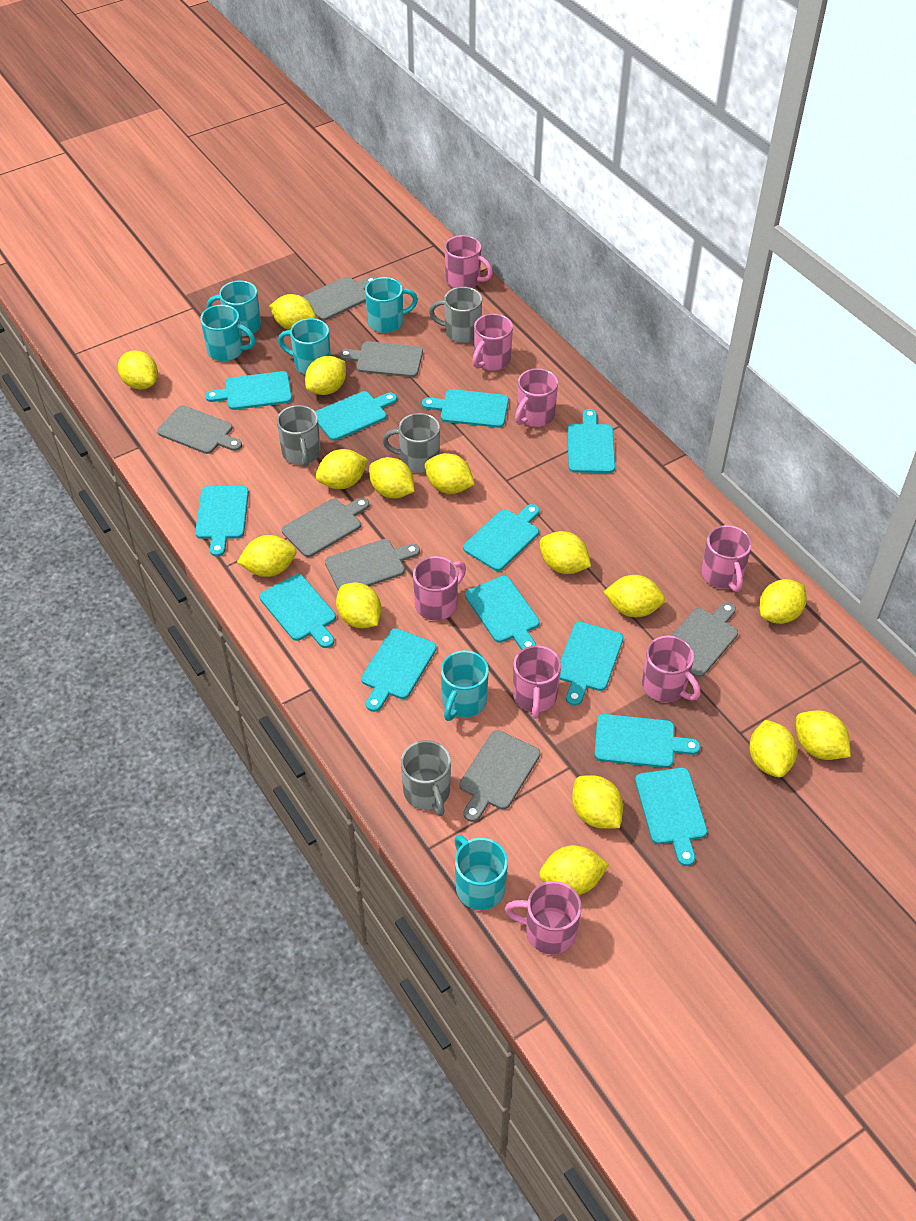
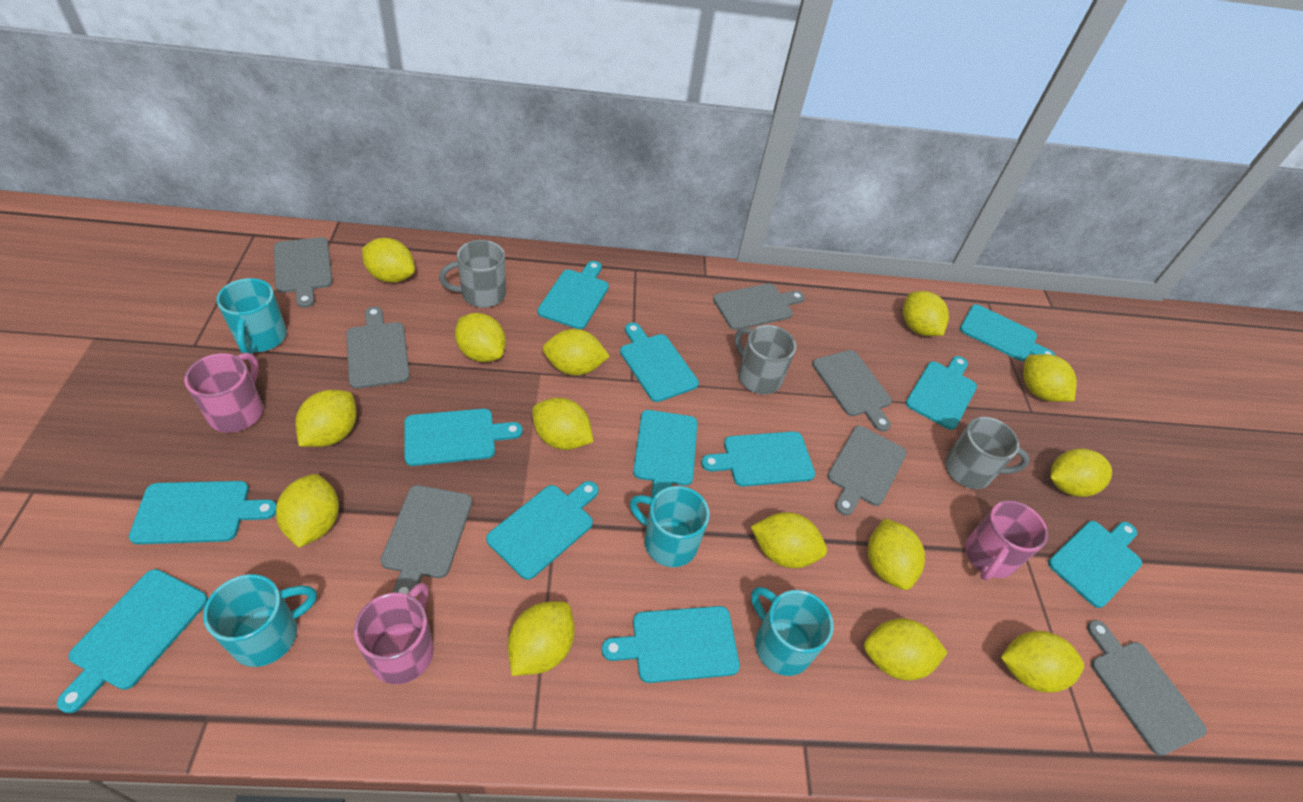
grey mug: 4 -> 3
pink mug: 8 -> 3
turquoise mug: 6 -> 4
yellow lemon: 15 -> 14

